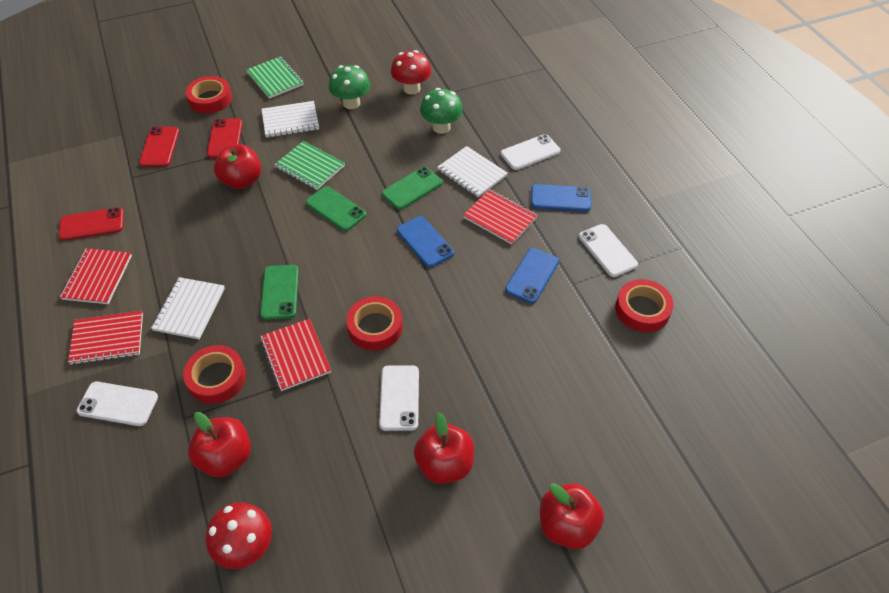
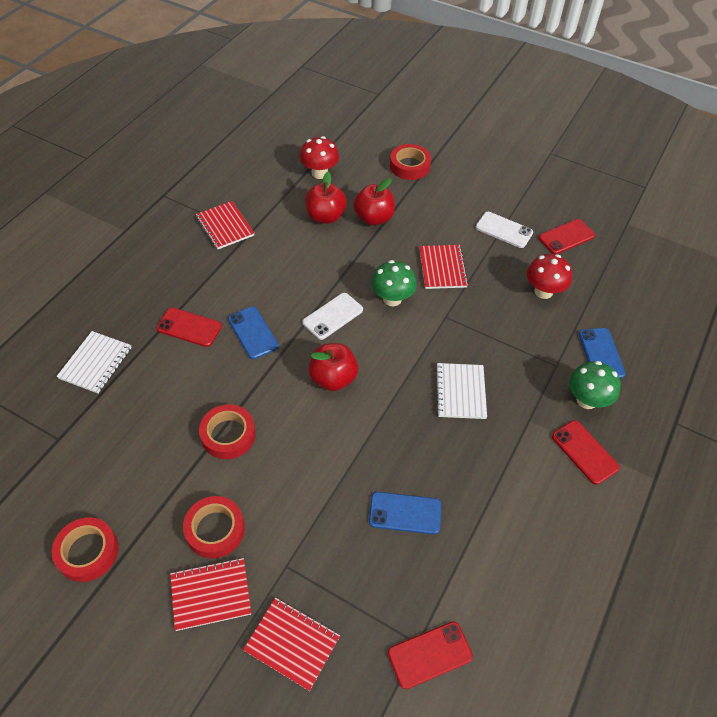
green notebook: 2 -> 0
green phone: 3 -> 0
red apple: 4 -> 3
red phone: 3 -> 4
white notebook: 3 -> 2
white phone: 4 -> 2

